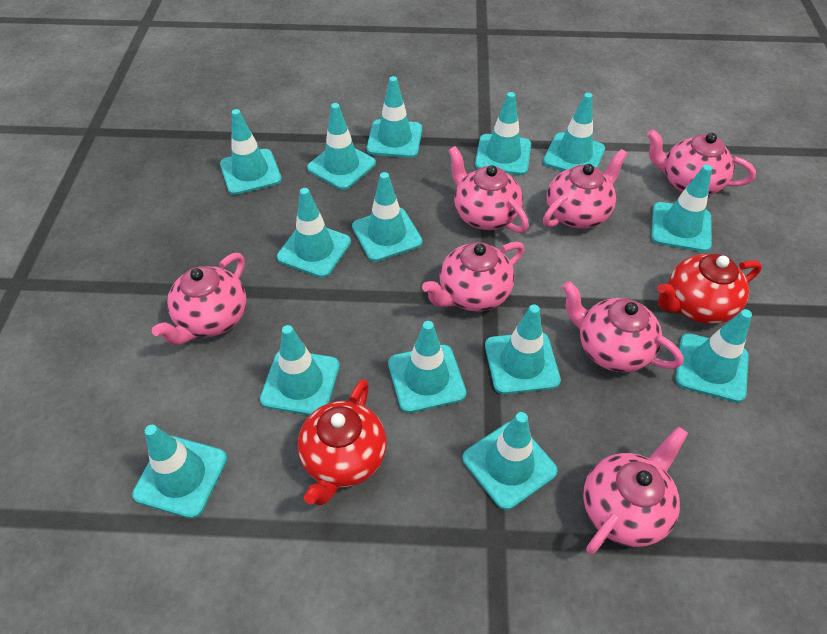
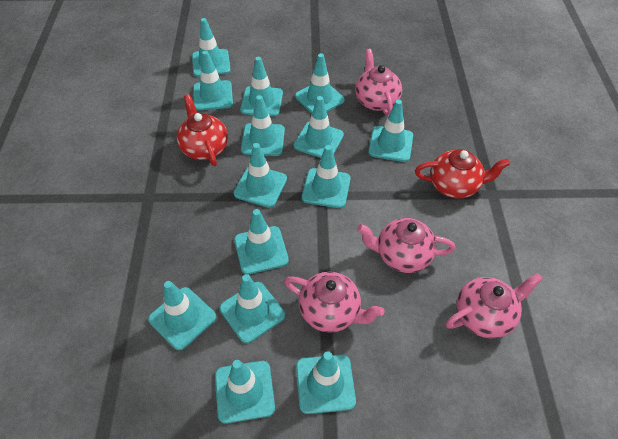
pink teapot: 7 -> 4

